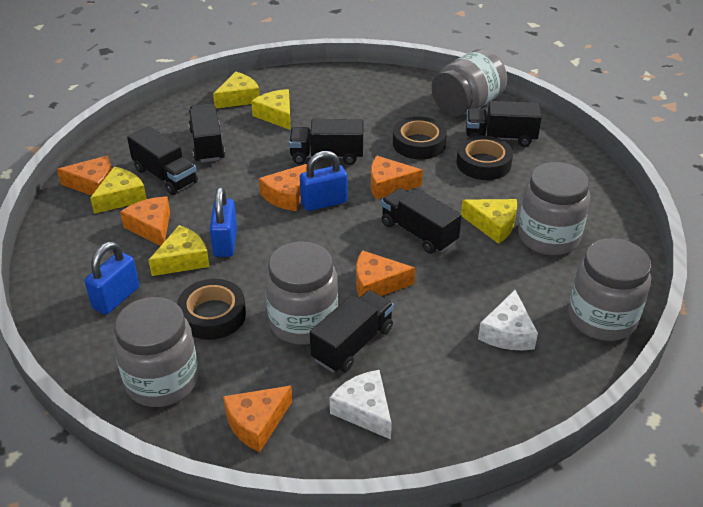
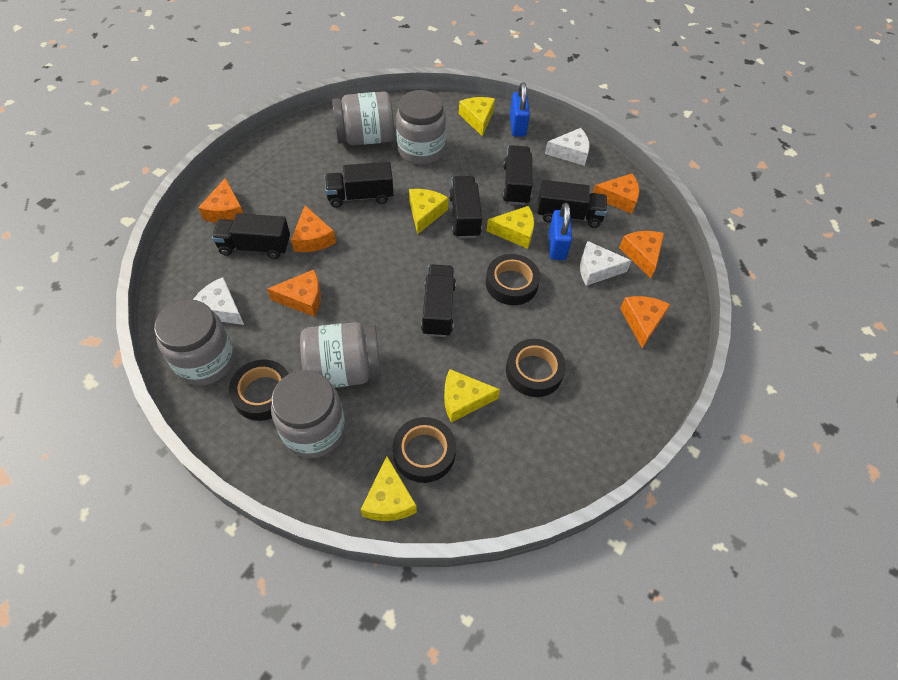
black tape: 3 -> 4
blue padlock: 3 -> 2
white cheese: 2 -> 3

